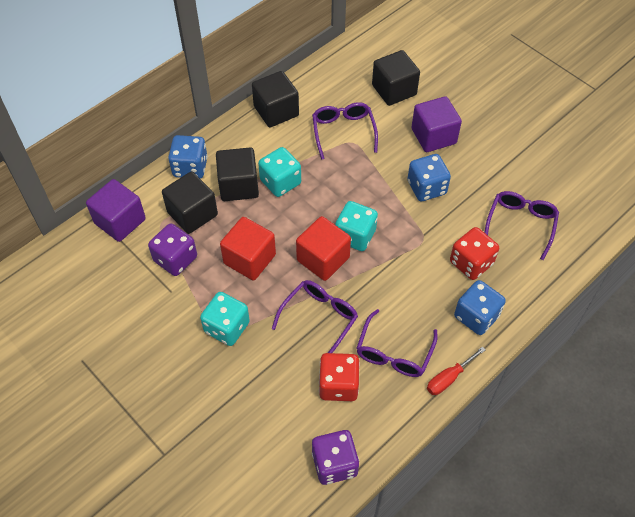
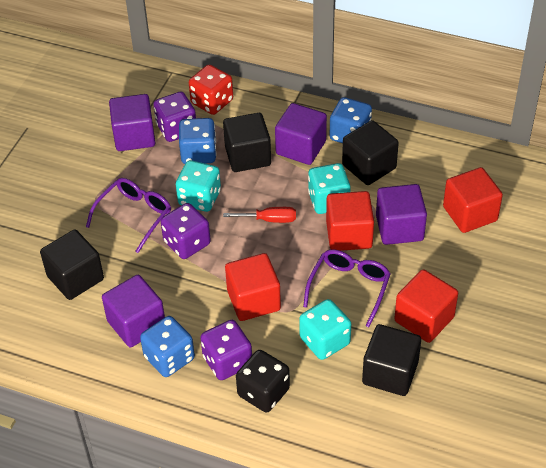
black dice: 0 -> 1
purple cube: 2 -> 4
purple dice: 2 -> 3
purple glasses: 4 -> 2
red cube: 2 -> 4
red dice: 2 -> 1

